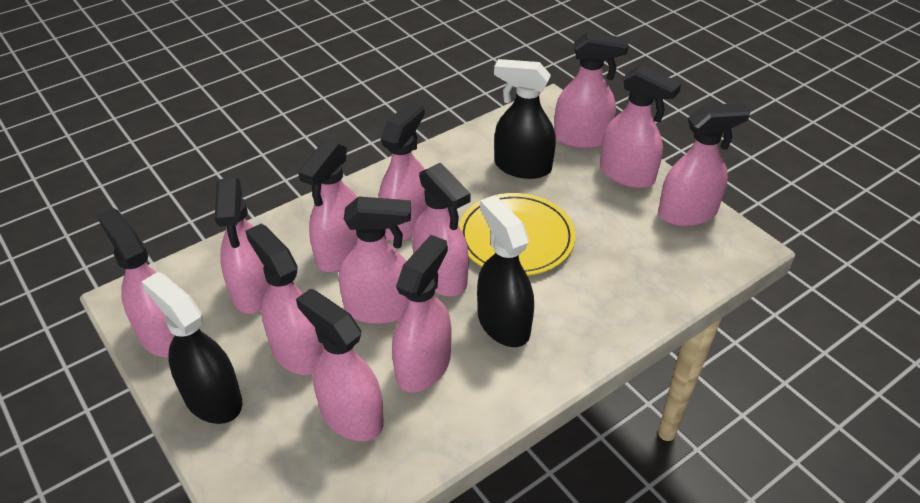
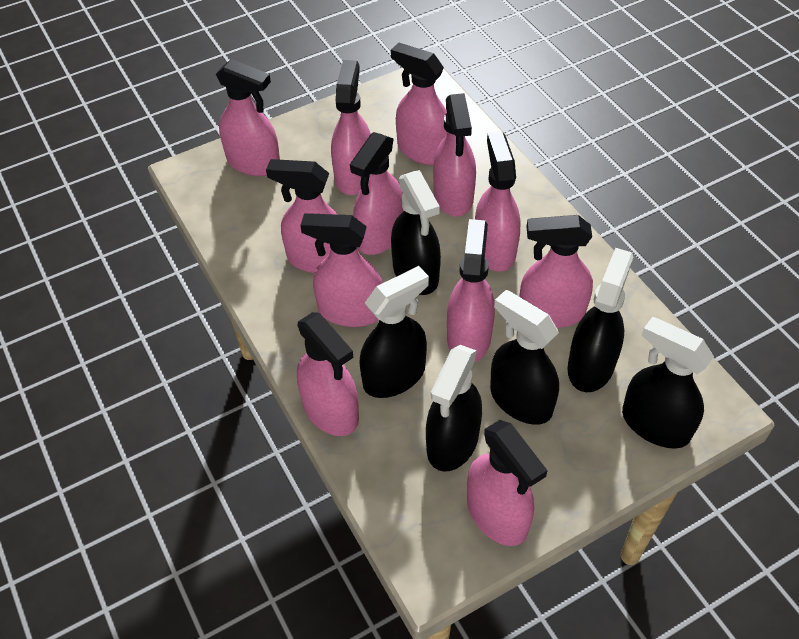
black spray bottle: 3 -> 6
yellow plate: 1 -> 0

